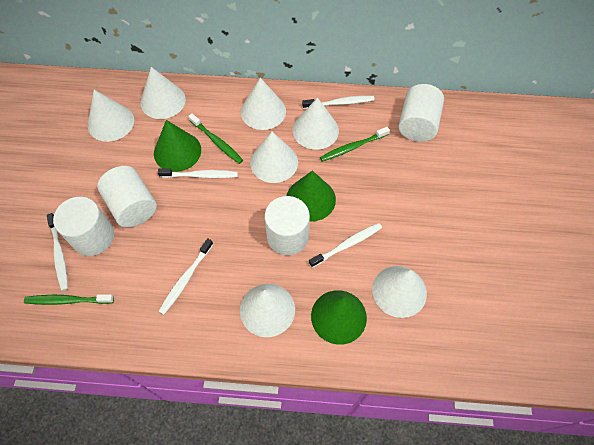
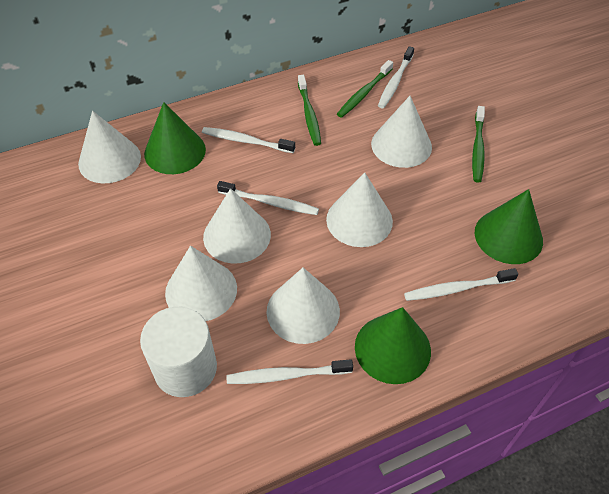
white cone: 7 -> 6
white cylinder: 4 -> 1

